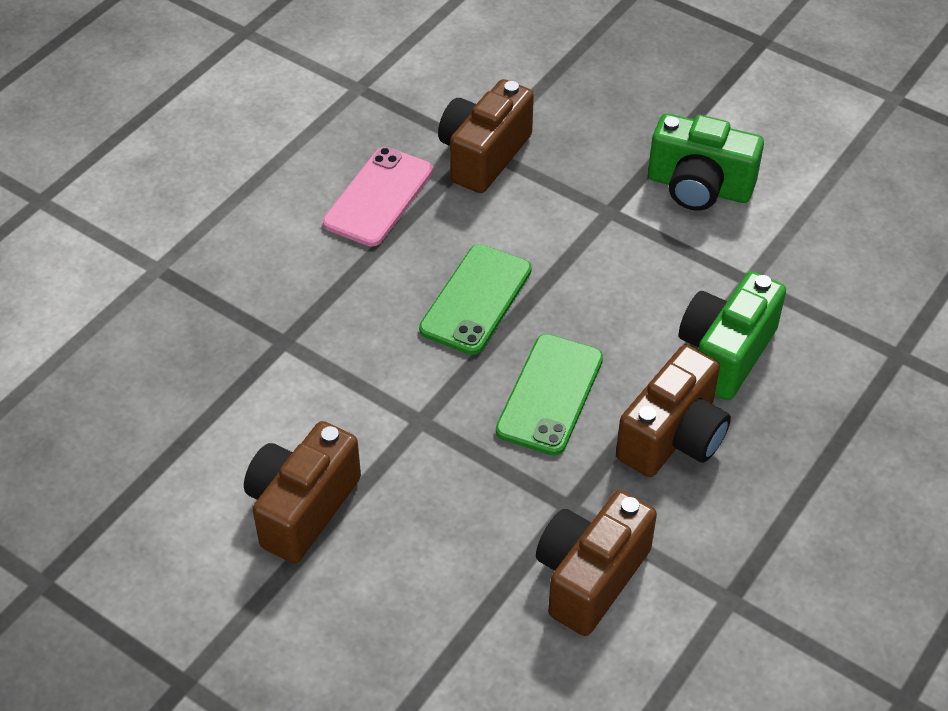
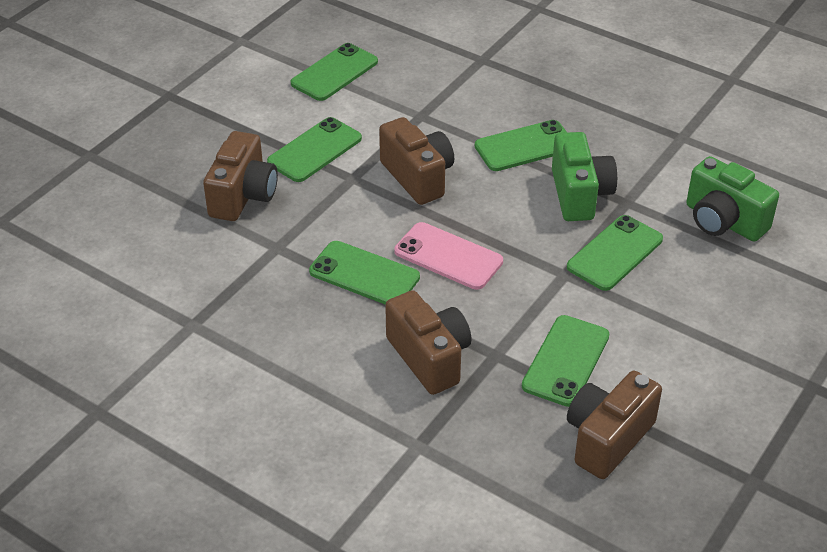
green phone: 2 -> 6

